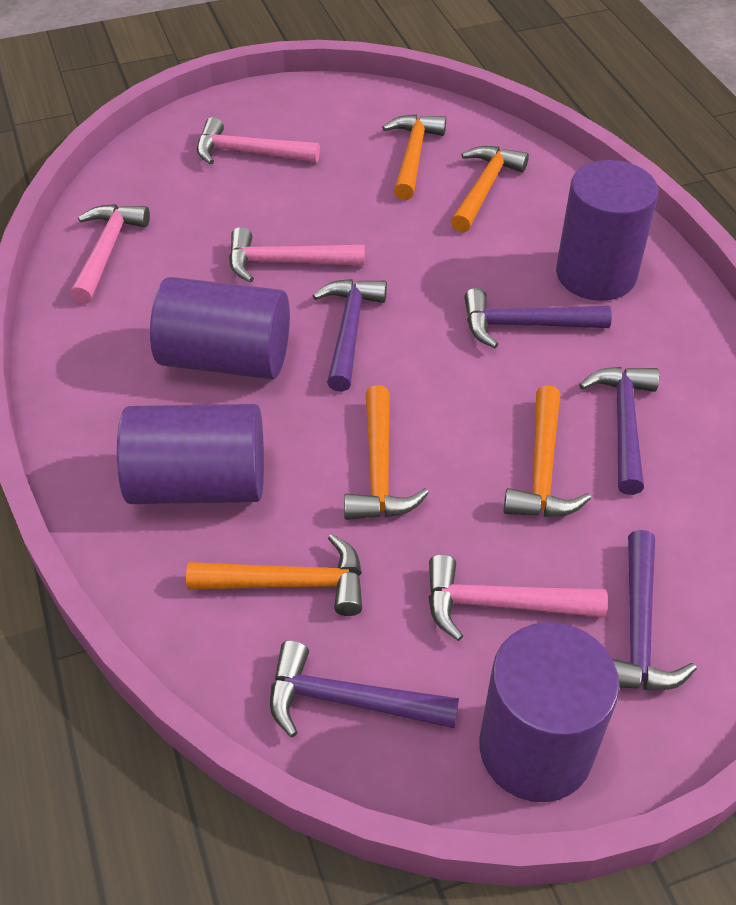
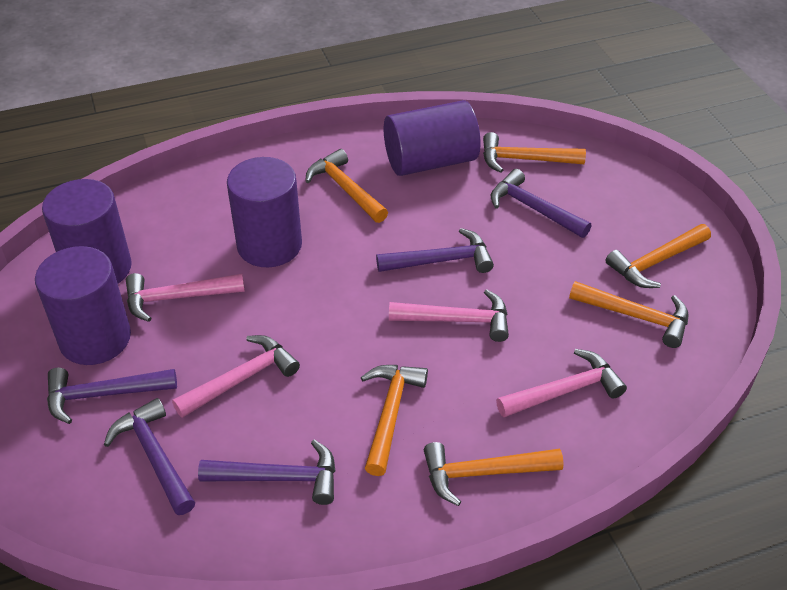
orange hammer: 5 -> 6

